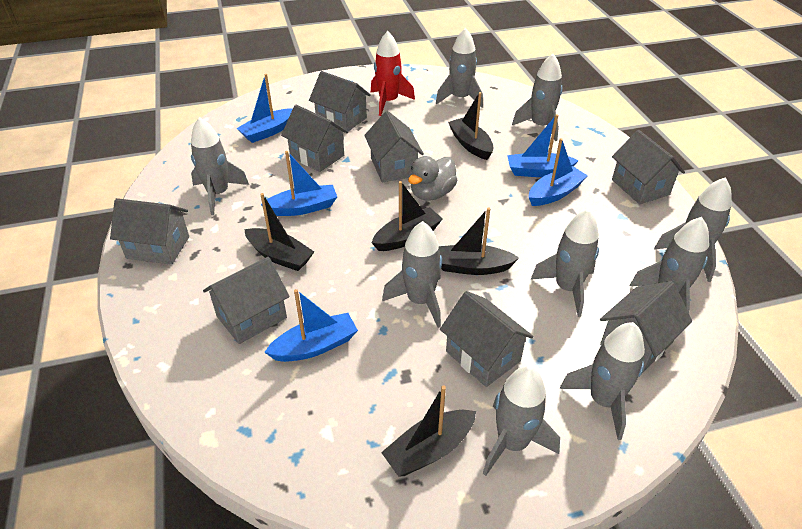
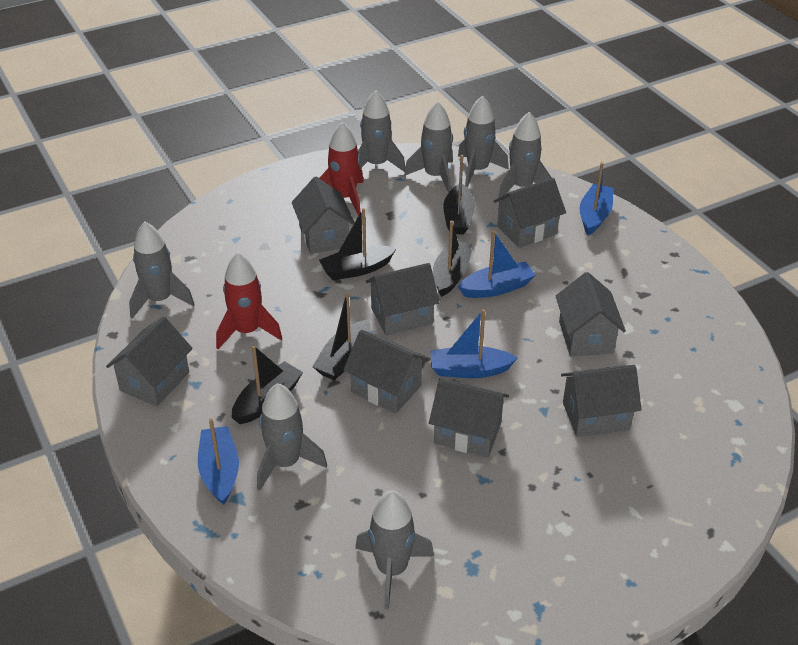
blue boat: 5 -> 4
grey duck: 1 -> 0
grey rocket: 9 -> 7
red rocket: 1 -> 2

